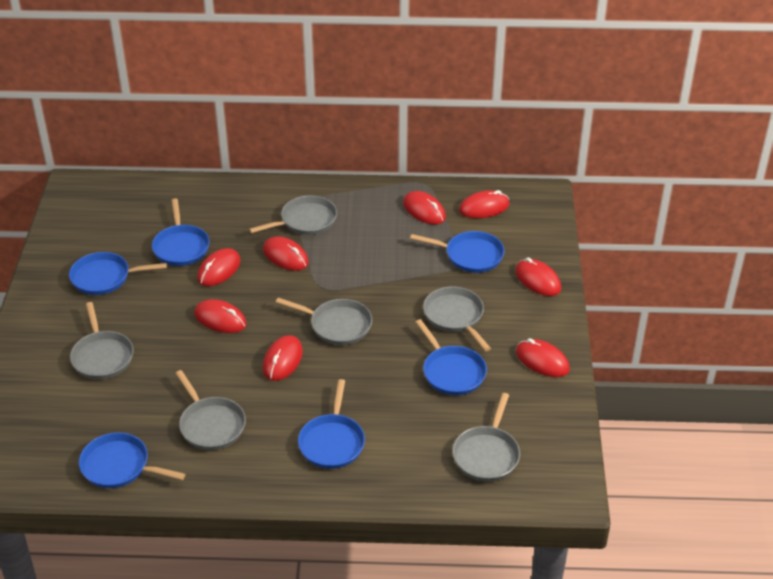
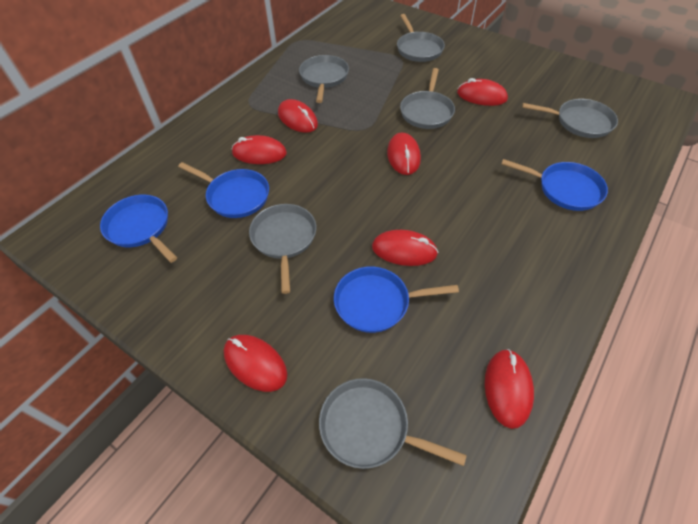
blue pan: 6 -> 4
red mouse: 8 -> 7

